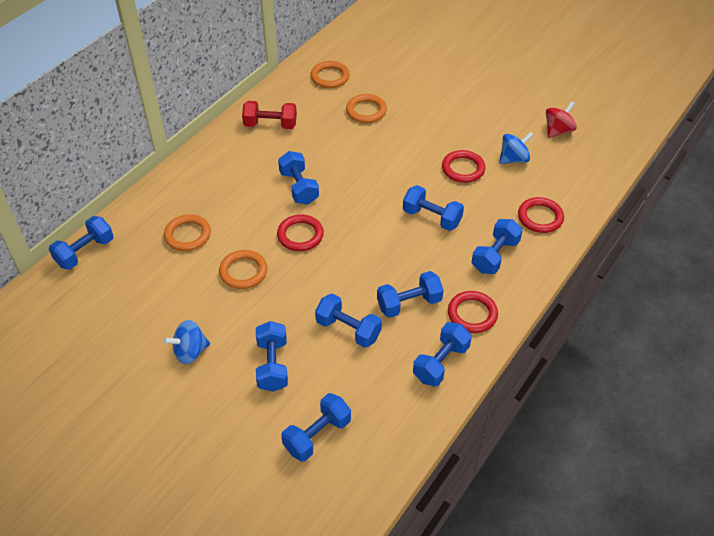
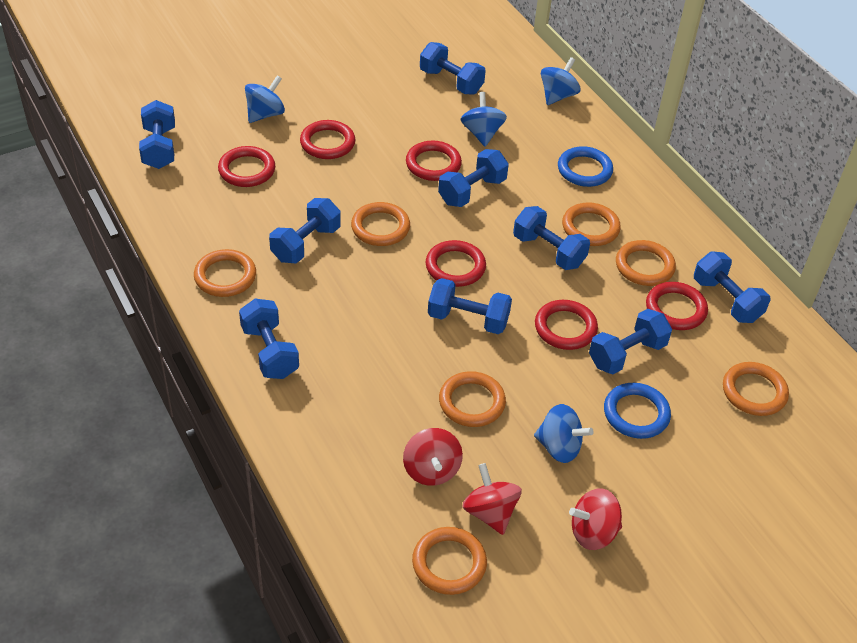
blue ring: 0 -> 2
blue spinning top: 2 -> 4
orange ring: 4 -> 7
red dumbbell: 1 -> 0
red ring: 4 -> 6
red spinning top: 1 -> 3

